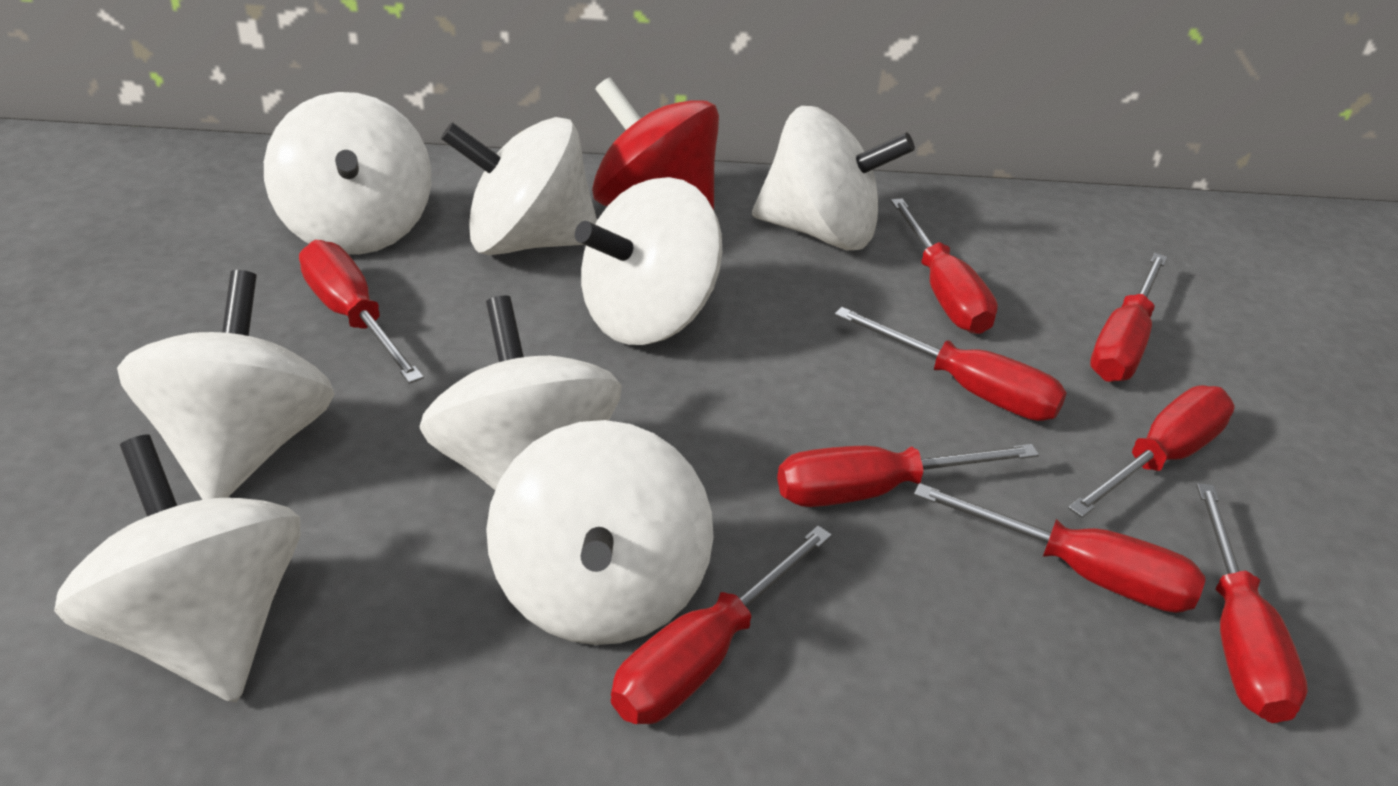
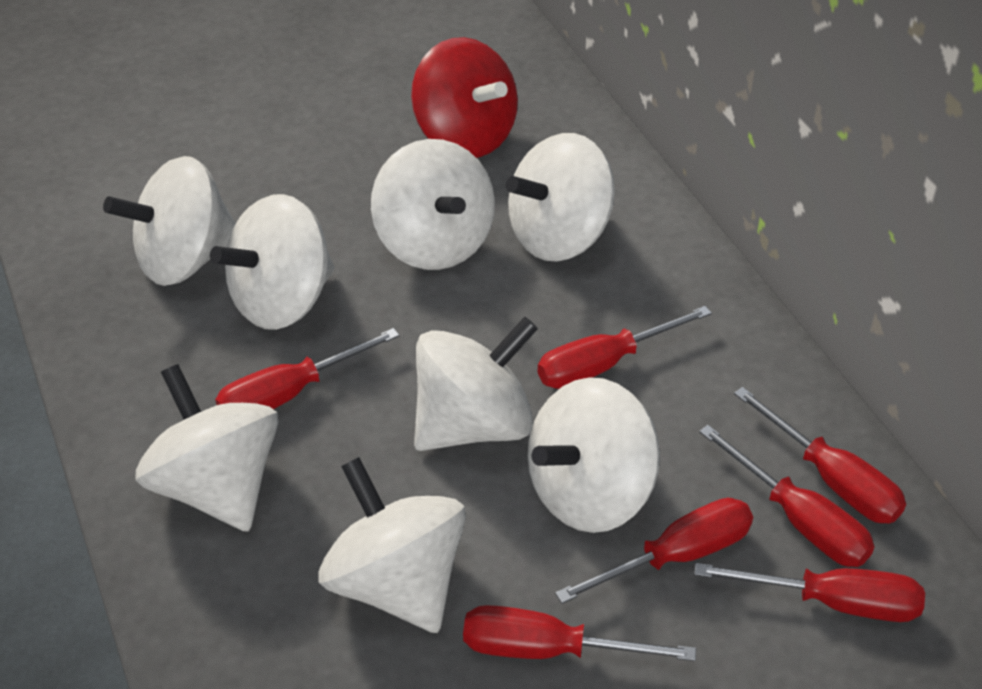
red screwdriver: 9 -> 7

